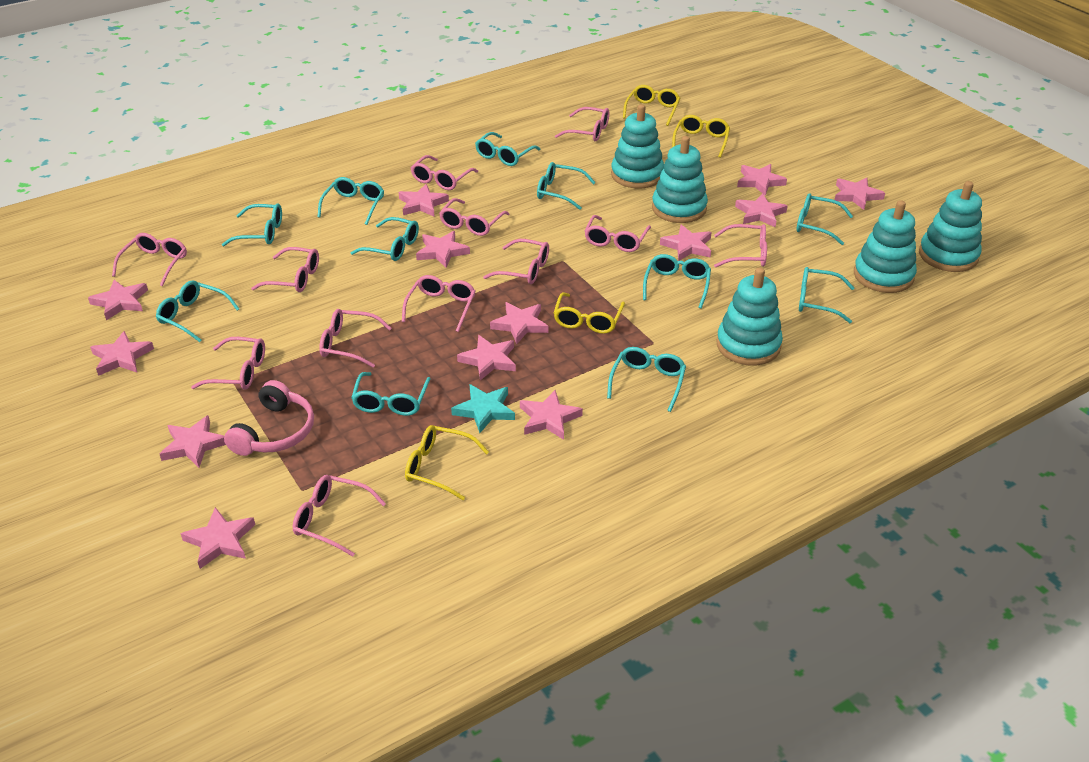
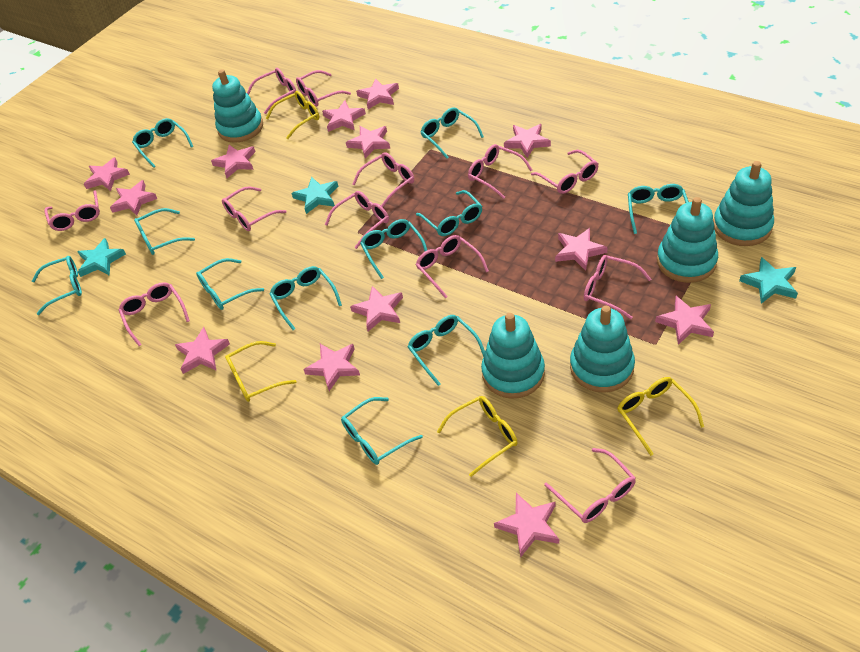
pink headphones: 1 -> 0
turquoise star: 1 -> 3

